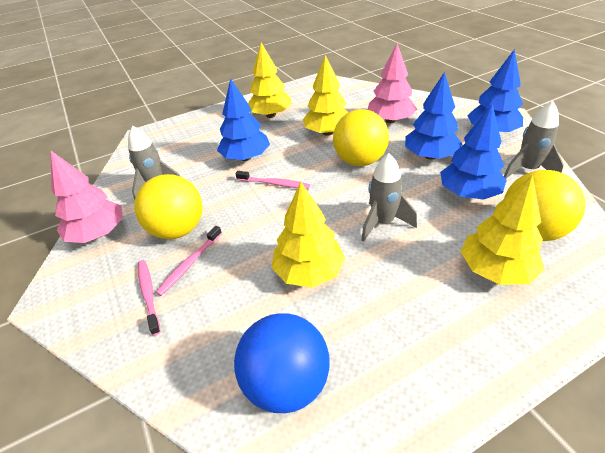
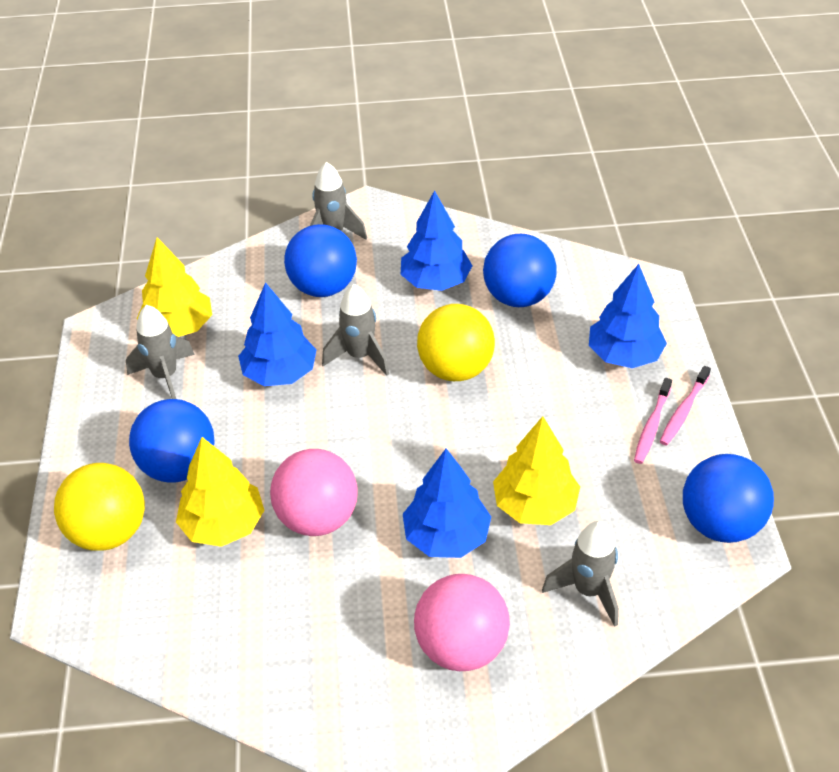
blue ball: 1 -> 4
grey rocket: 3 -> 4
pink ball: 0 -> 2
pink toothbrush: 3 -> 2
pink tree: 2 -> 0
yellow ball: 3 -> 2
yellow tree: 4 -> 3

